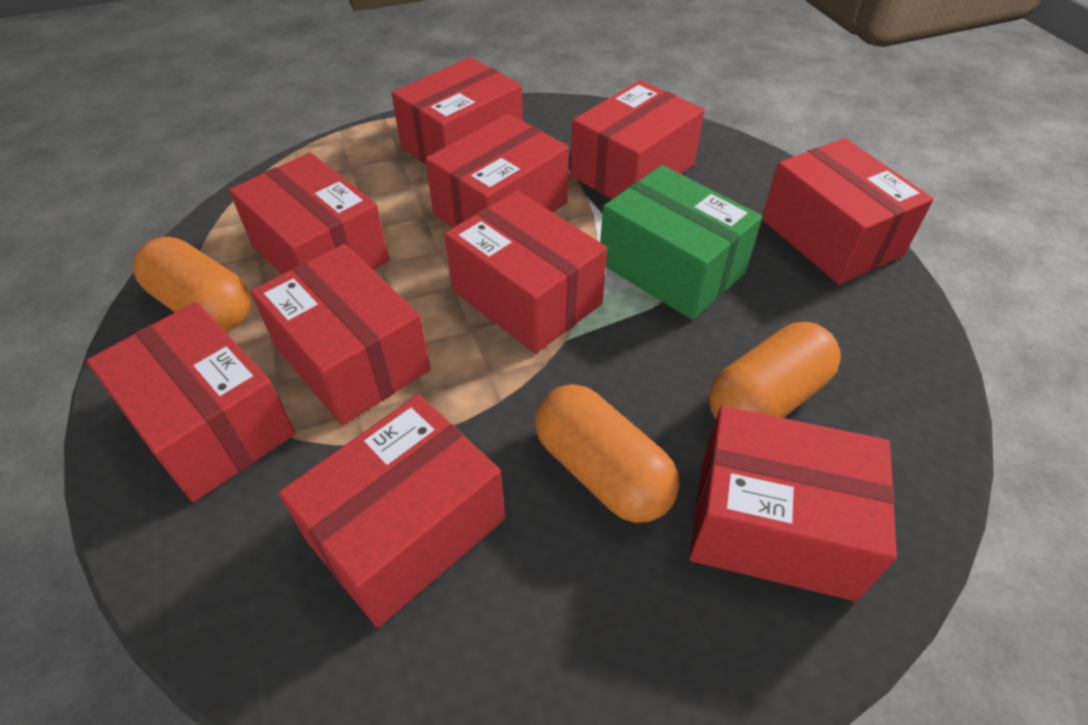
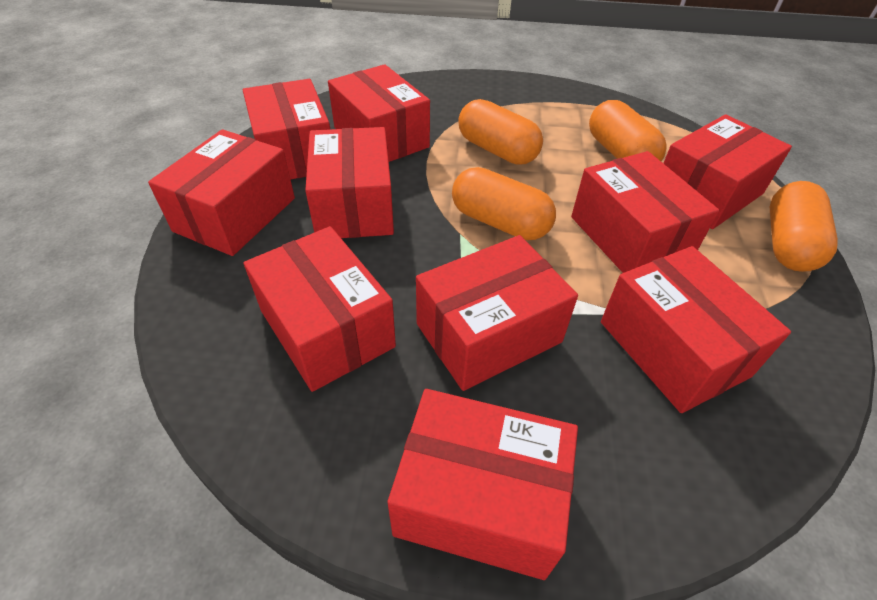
green box: 1 -> 0
orange capsule: 3 -> 4

